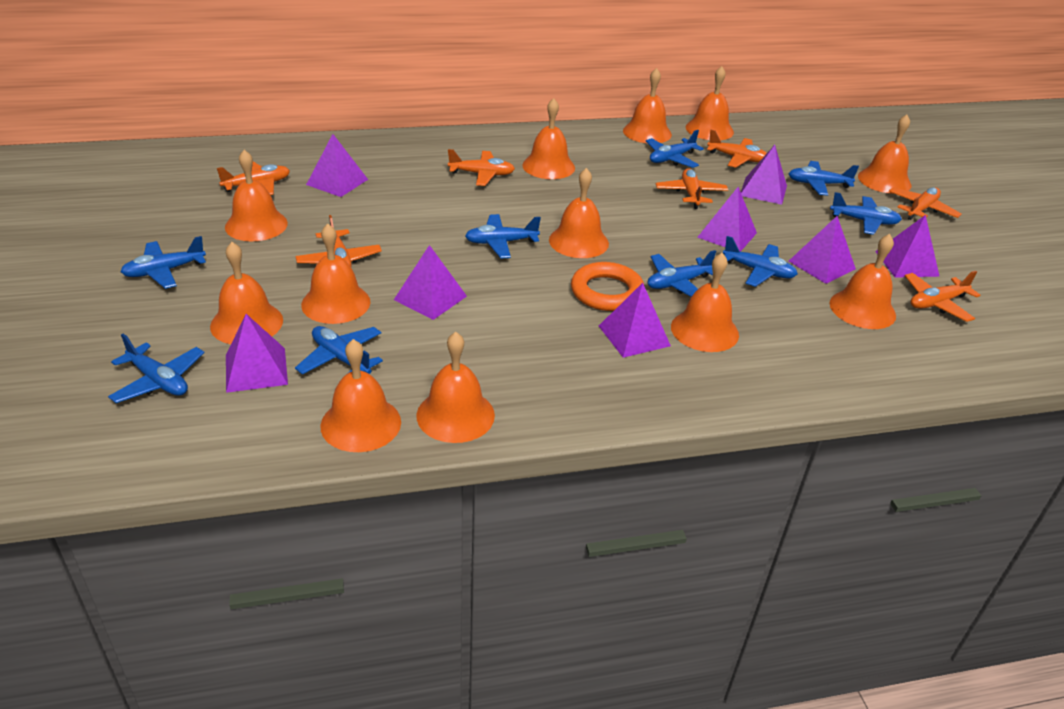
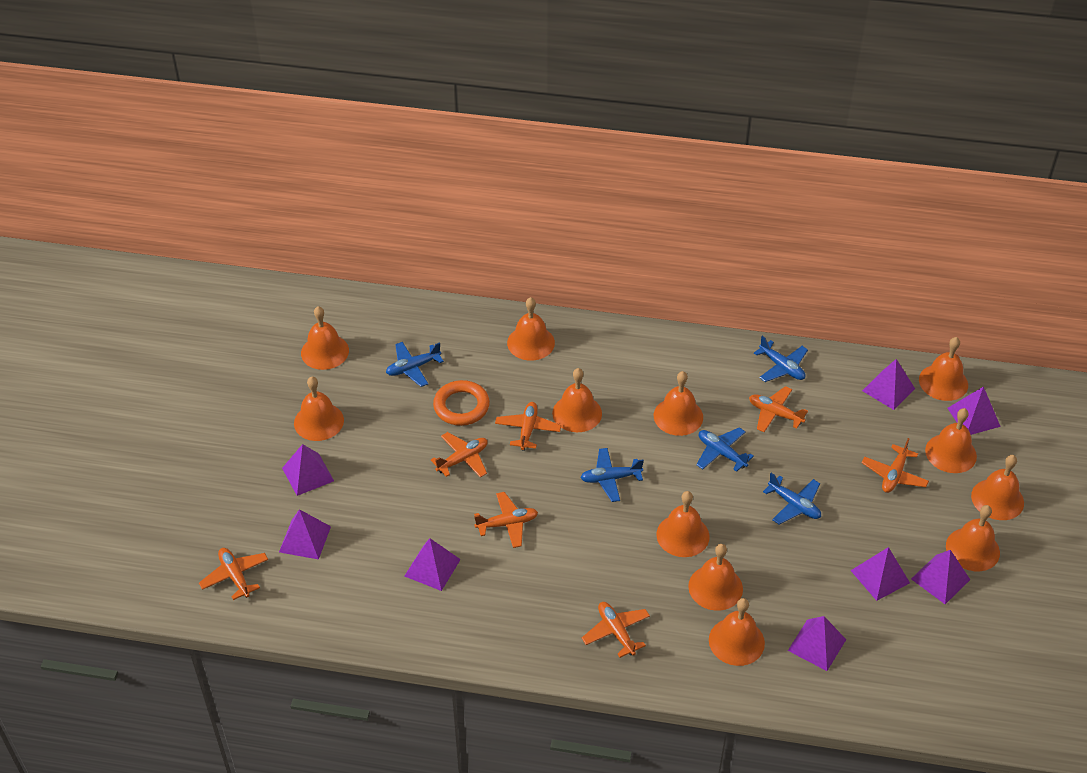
blue plane: 9 -> 5

